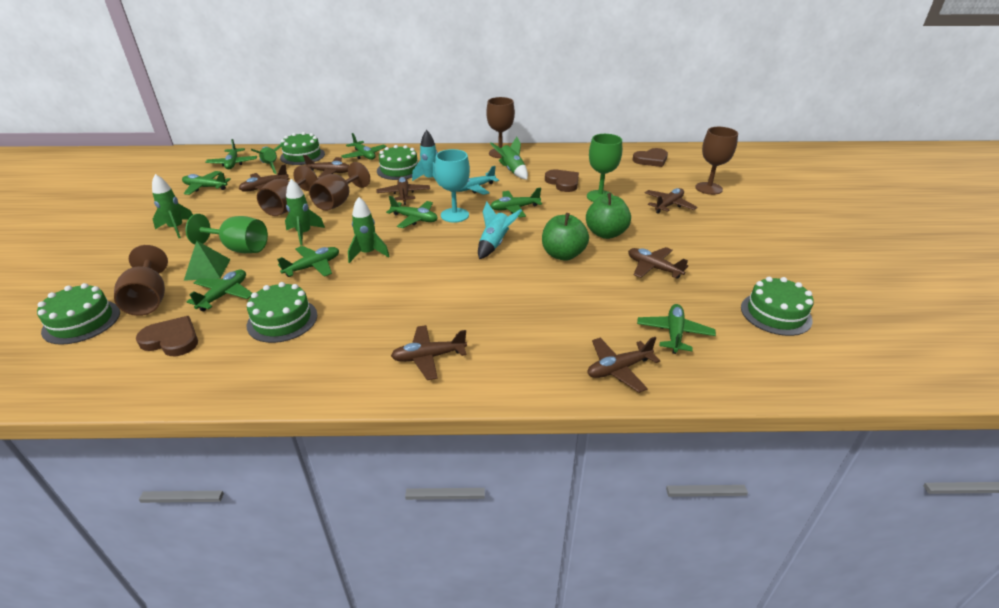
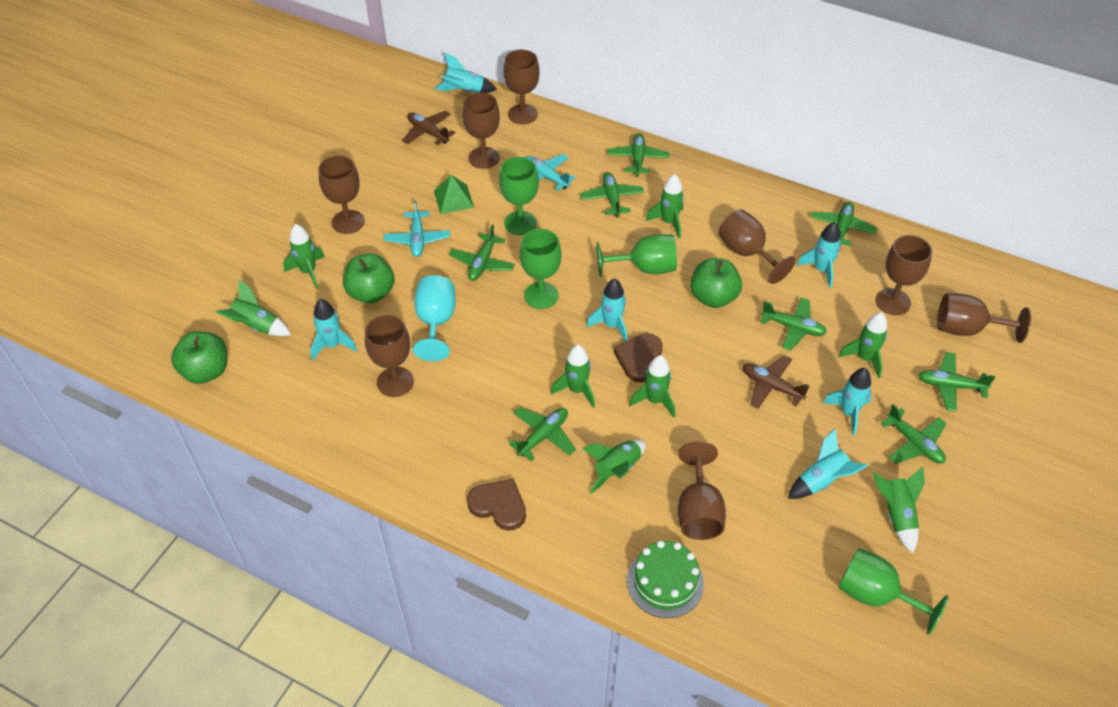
brown goblet: 5 -> 8
brown heart: 3 -> 2
brown plane: 7 -> 2
green apple: 2 -> 3
green cake: 5 -> 1
green goblet: 2 -> 4
green rocket: 5 -> 8
turquoise plane: 1 -> 2
turquoise rocket: 2 -> 6

